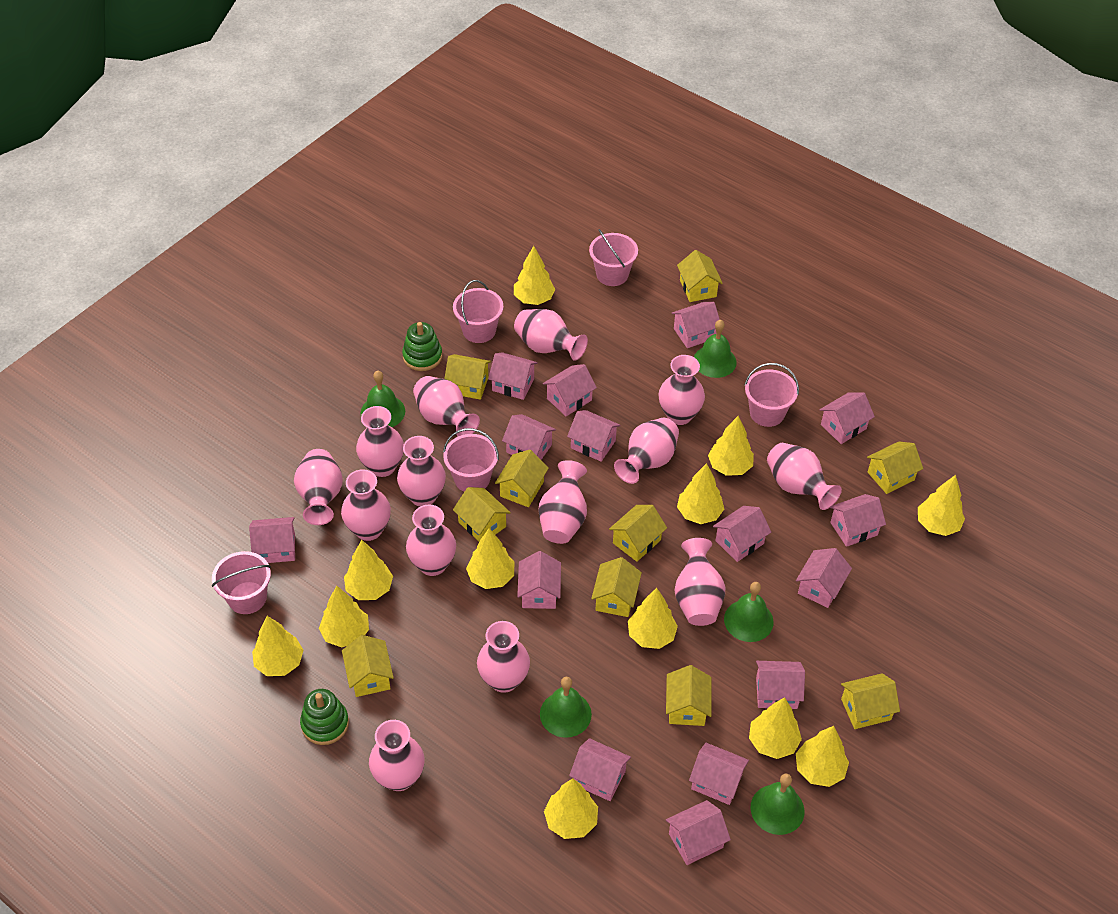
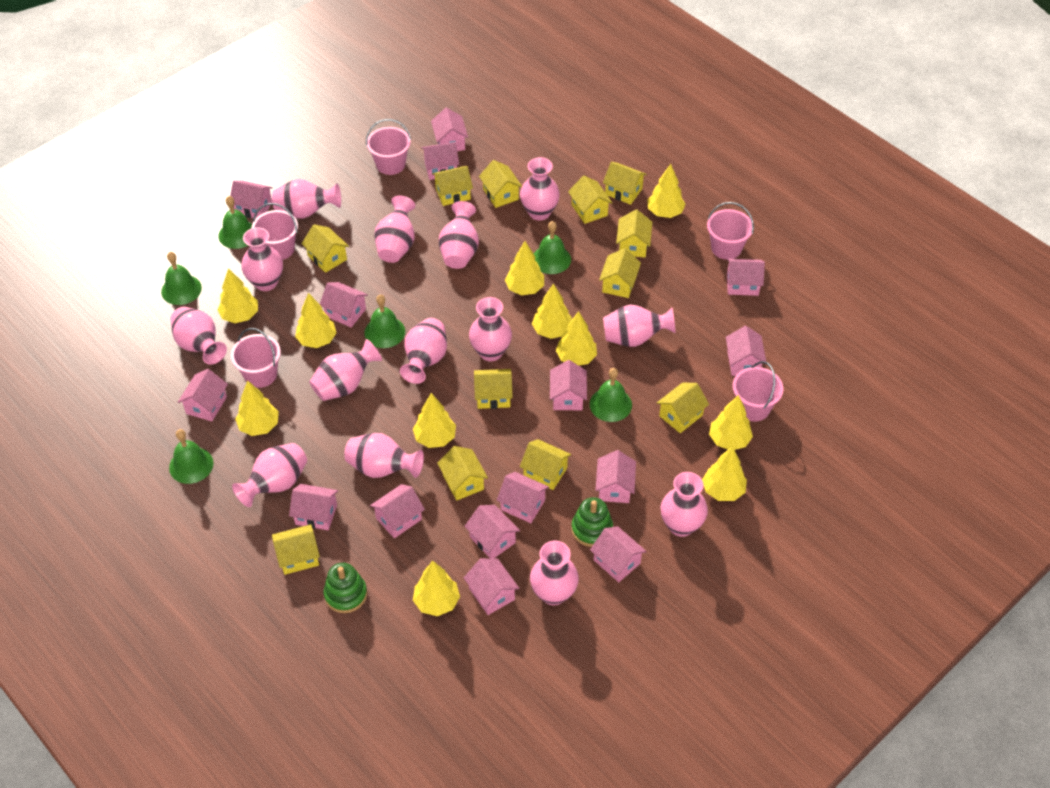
green bell: 5 -> 6
yellow house: 10 -> 12
yellow tree: 12 -> 11

